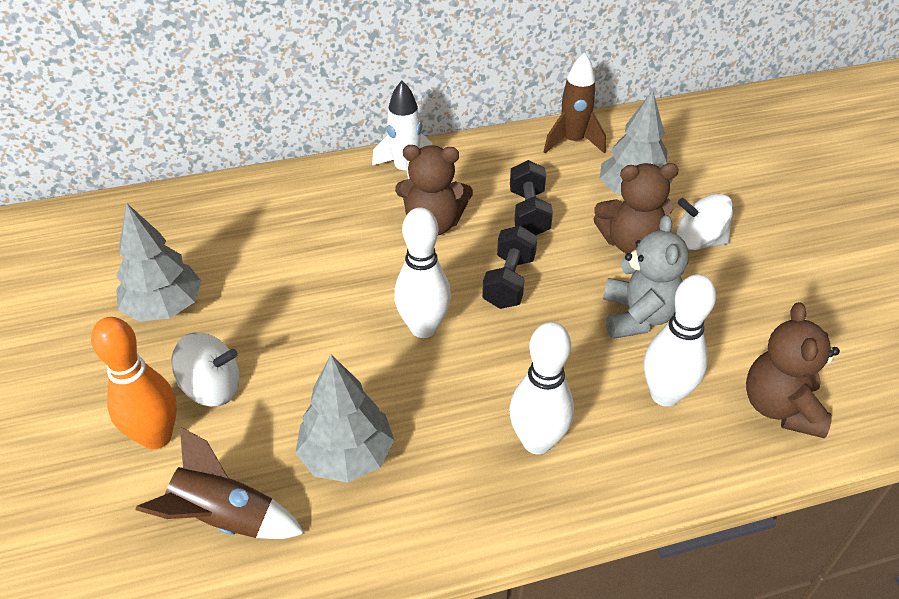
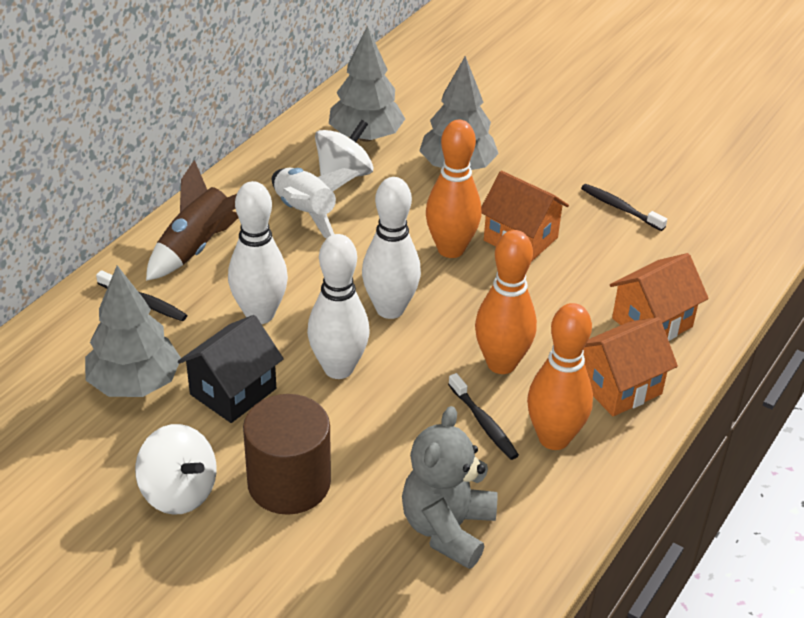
black dumbbell: 2 -> 0
black house: 0 -> 1
black toothbrush: 0 -> 3
brown cylinder: 0 -> 1
brown rocket: 2 -> 1
brown teddy bear: 3 -> 0
orange bowling pin: 1 -> 3
orange house: 0 -> 3

